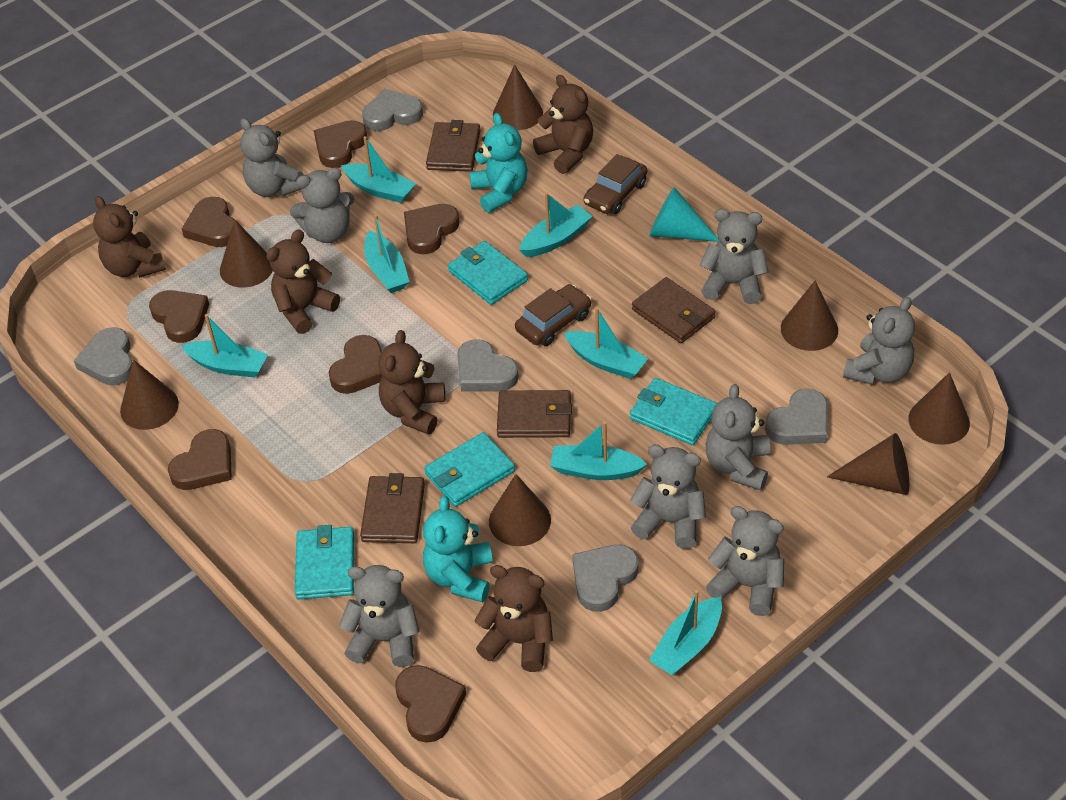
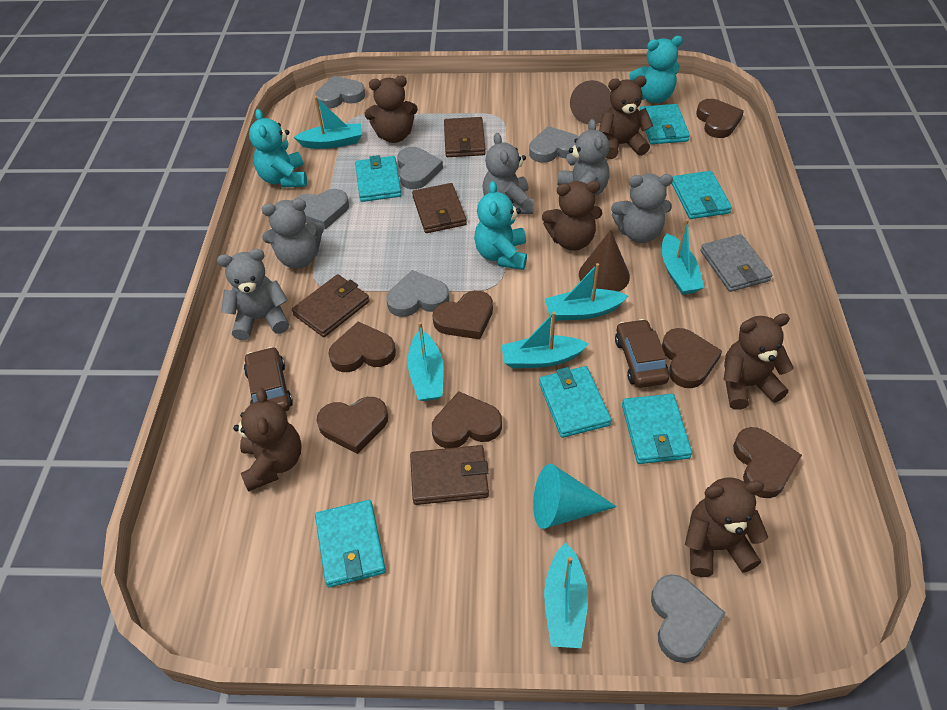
brown cone: 7 -> 2
brown teddy bear: 5 -> 6
grey heart: 5 -> 6
grey teddy bear: 8 -> 5
grey wallet: 0 -> 1
turquoise boat: 7 -> 6
turquoise teddy bear: 2 -> 3
turquoise wallet: 4 -> 6

